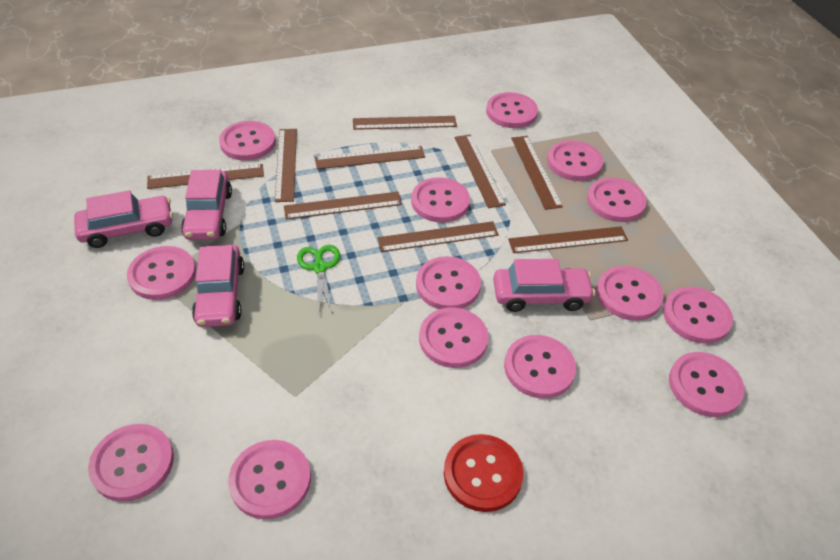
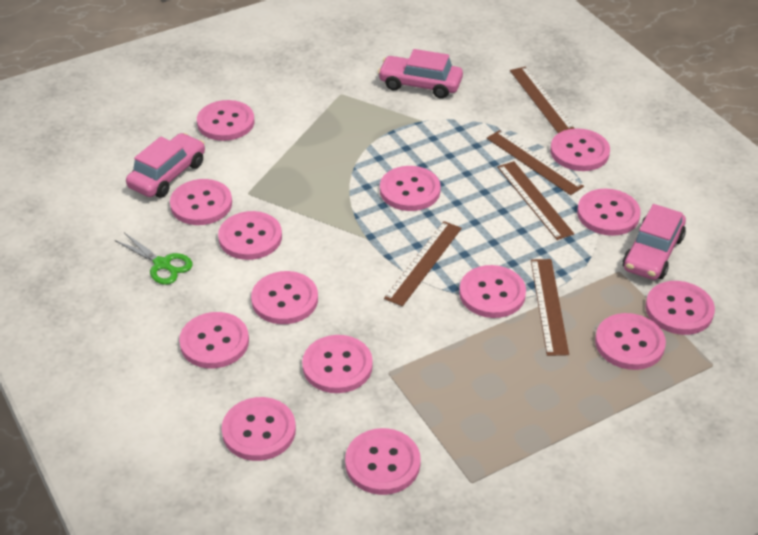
brown ruler: 9 -> 5
pink car: 4 -> 3
red button: 1 -> 0

